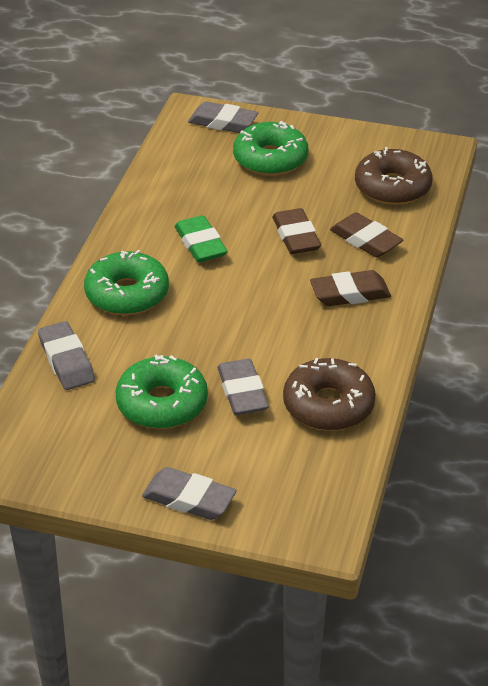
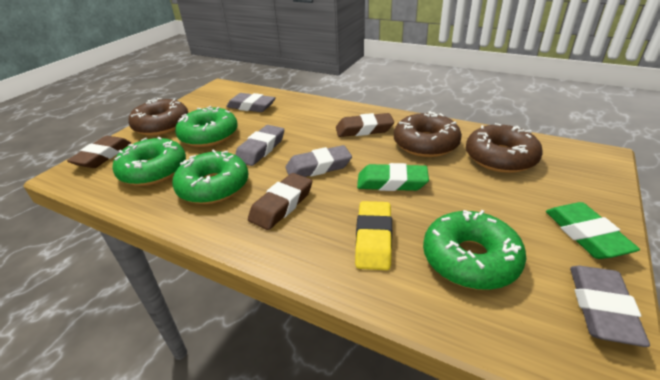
brown donut: 2 -> 3
green donut: 3 -> 4
green eraser: 1 -> 2
yellow eraser: 0 -> 1

